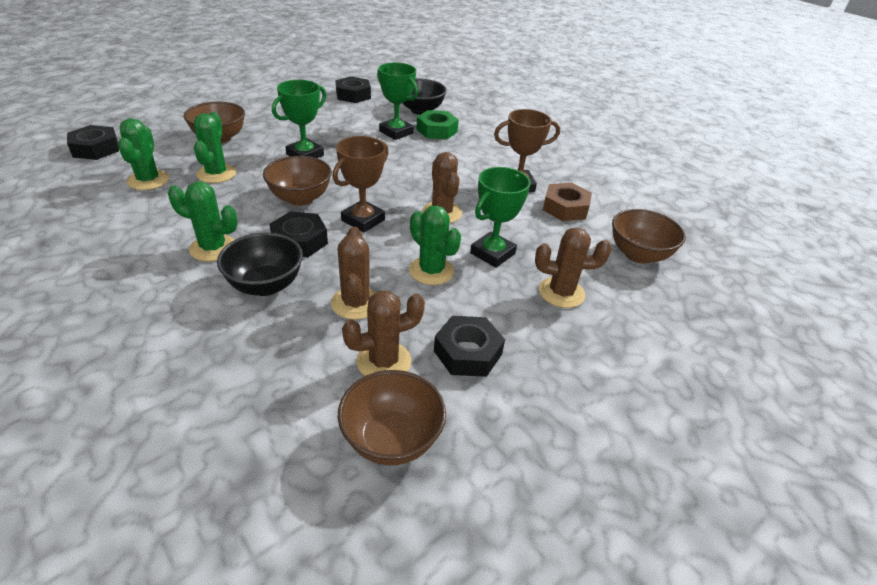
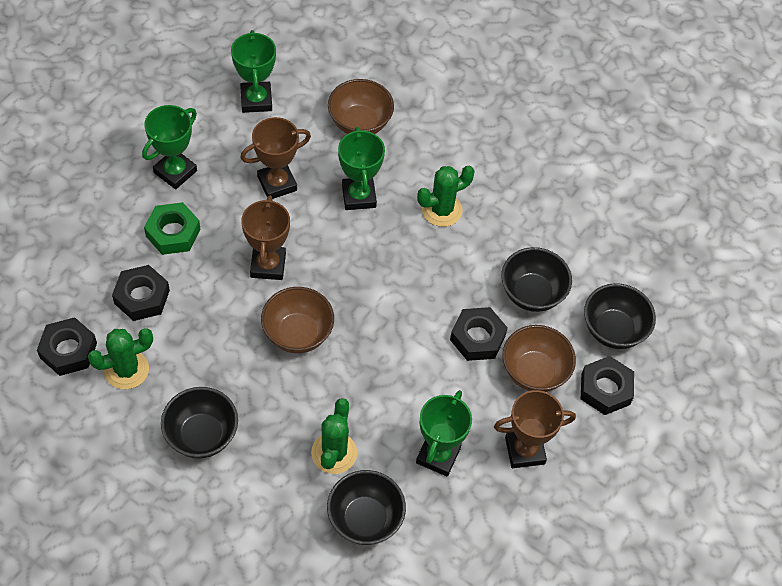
black bowl: 2 -> 4
brown bowl: 4 -> 3
brown cactus: 4 -> 0
brown nut: 1 -> 0
brown trophy: 2 -> 3
green cactus: 4 -> 3
green trophy: 3 -> 4

